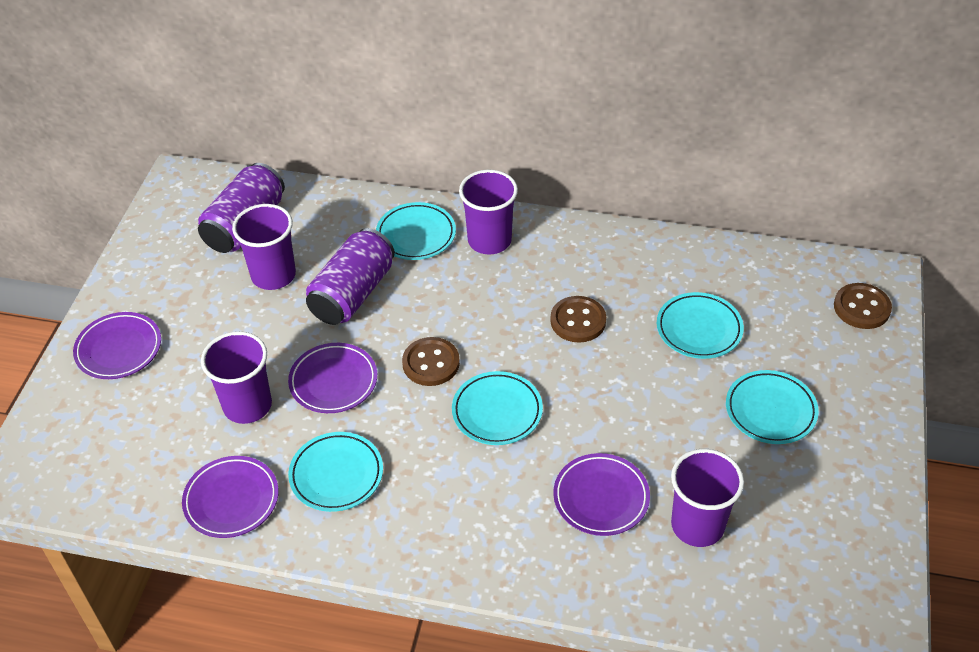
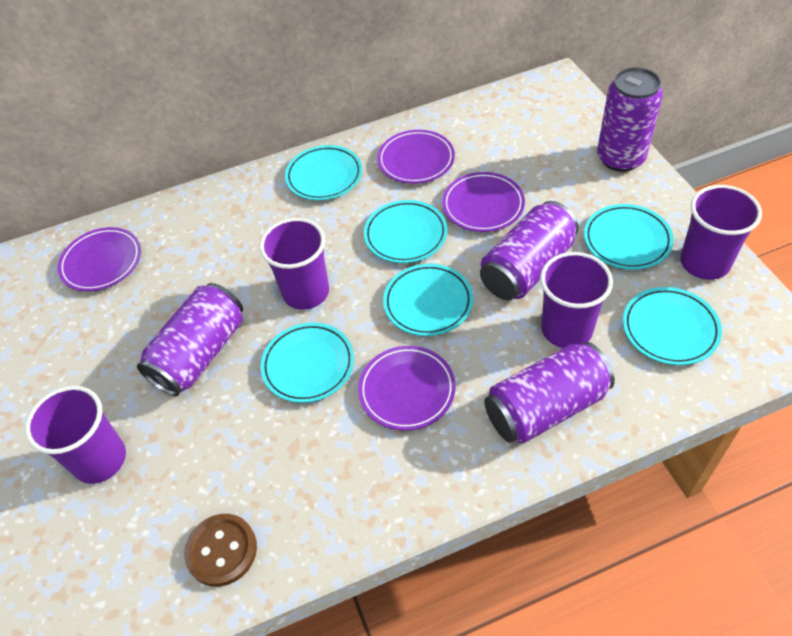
brown button: 3 -> 1
purple can: 2 -> 4
turquoise plate: 5 -> 6

